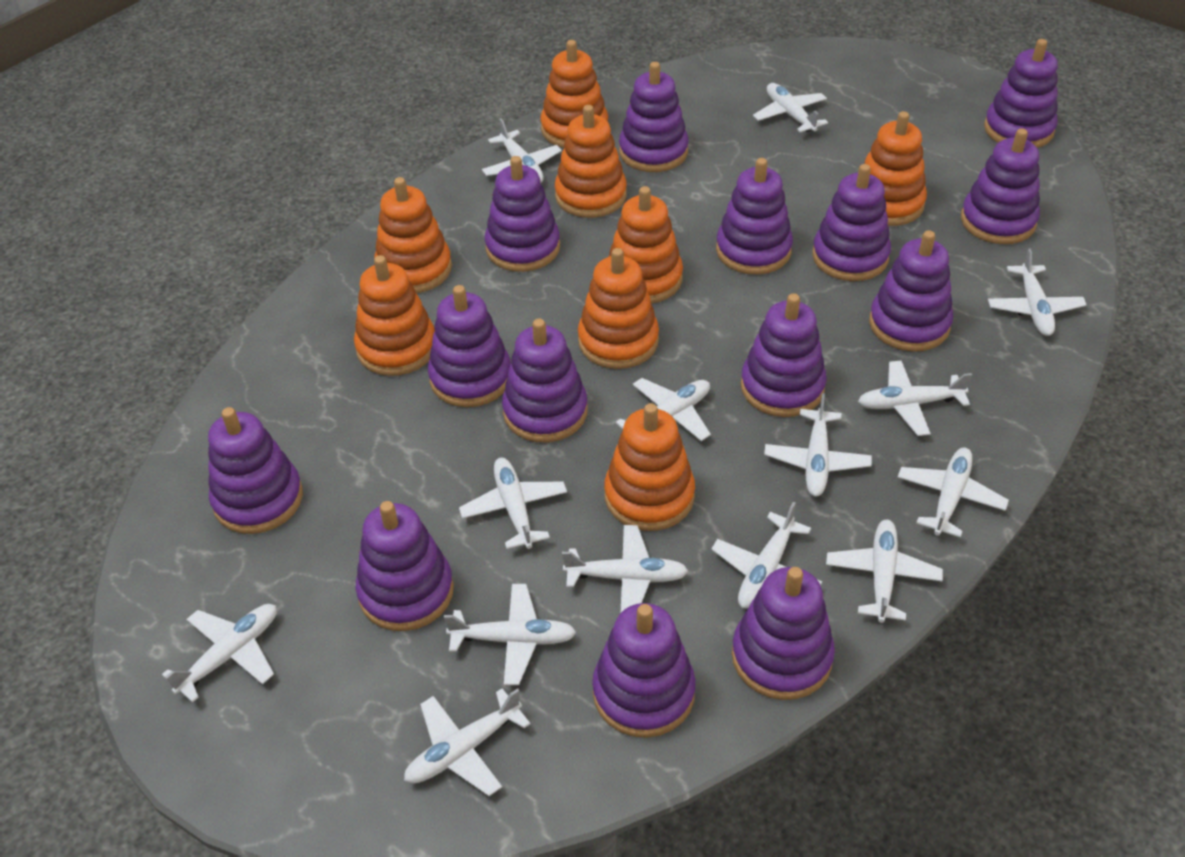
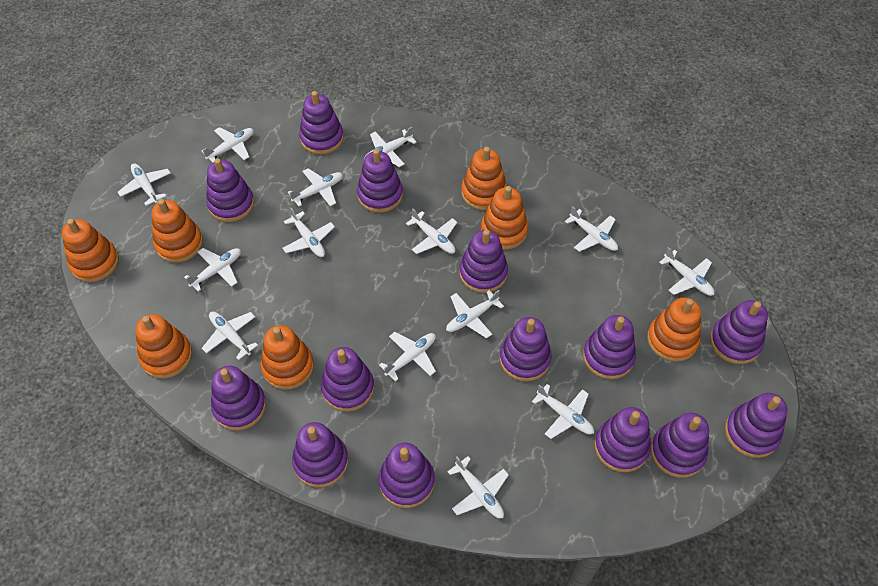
orange stacking toy: 8 -> 7

